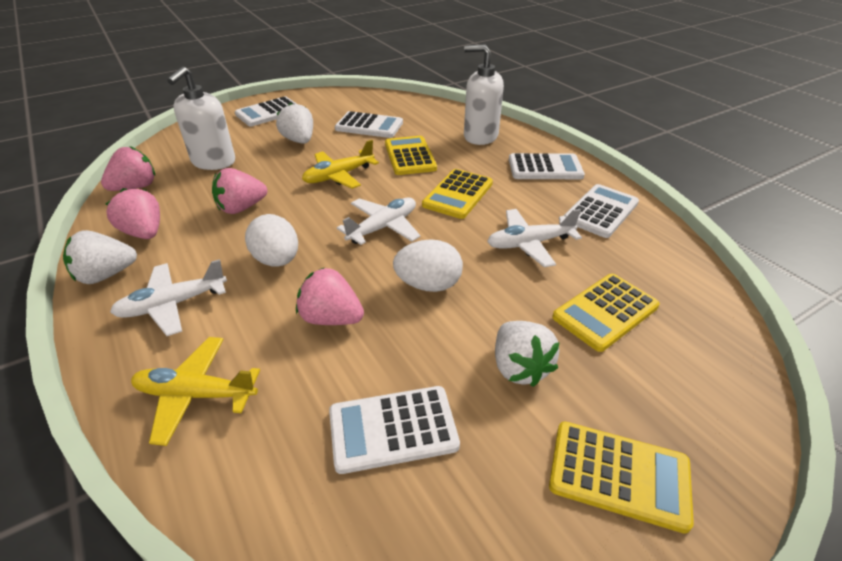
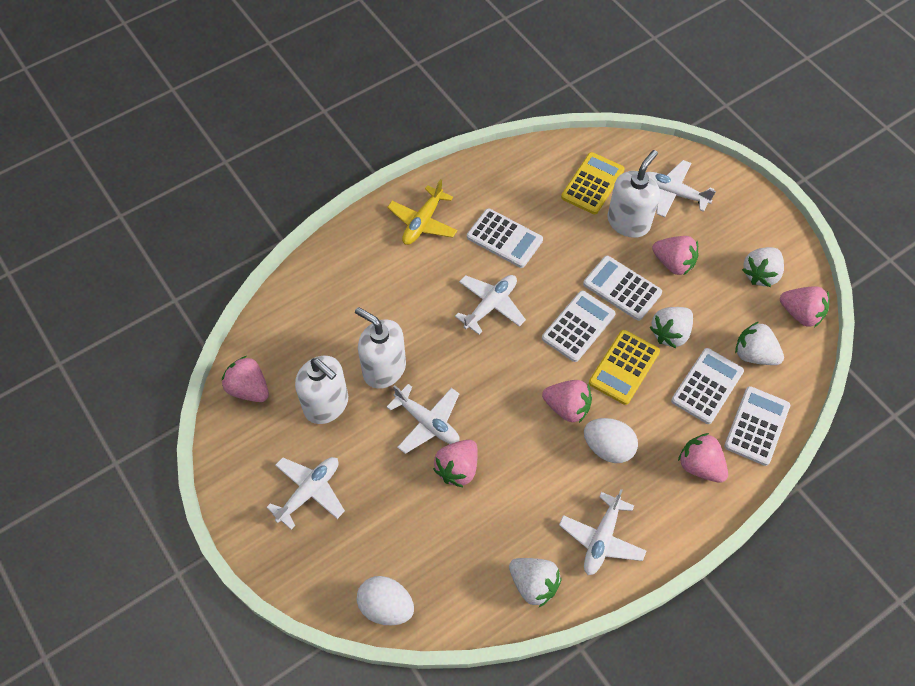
pink strawberry: 4 -> 6
white plane: 3 -> 5
white soap dispenser: 2 -> 3
white strawberry: 3 -> 4
yellow calculator: 4 -> 2
yellow plane: 2 -> 1

